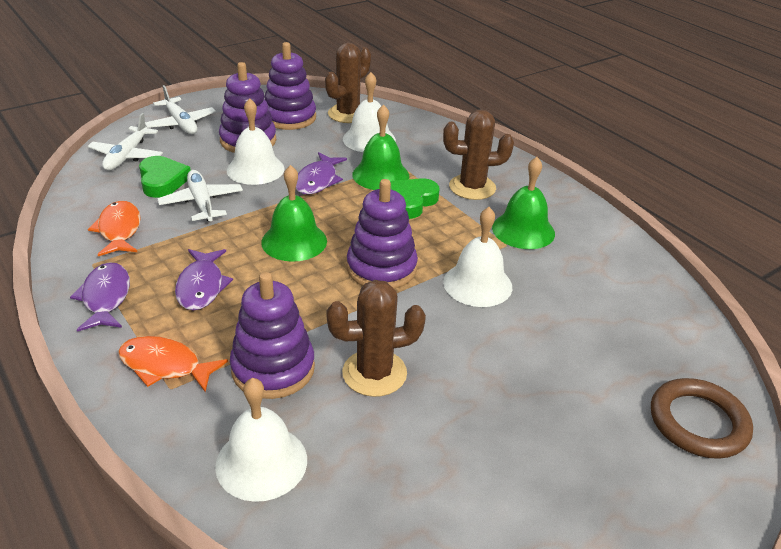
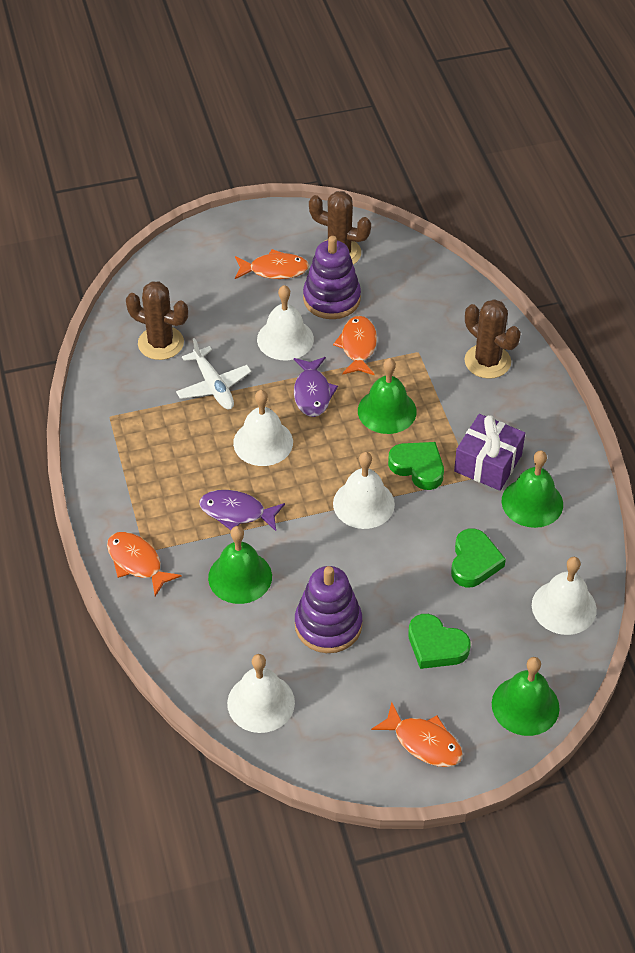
brown ring: 1 -> 0
green bell: 3 -> 4
green heart: 2 -> 3
orange fish: 2 -> 4
purple fish: 3 -> 2
purple gift: 0 -> 1
purple stacking toy: 4 -> 2
white bell: 4 -> 5
white plane: 3 -> 1

